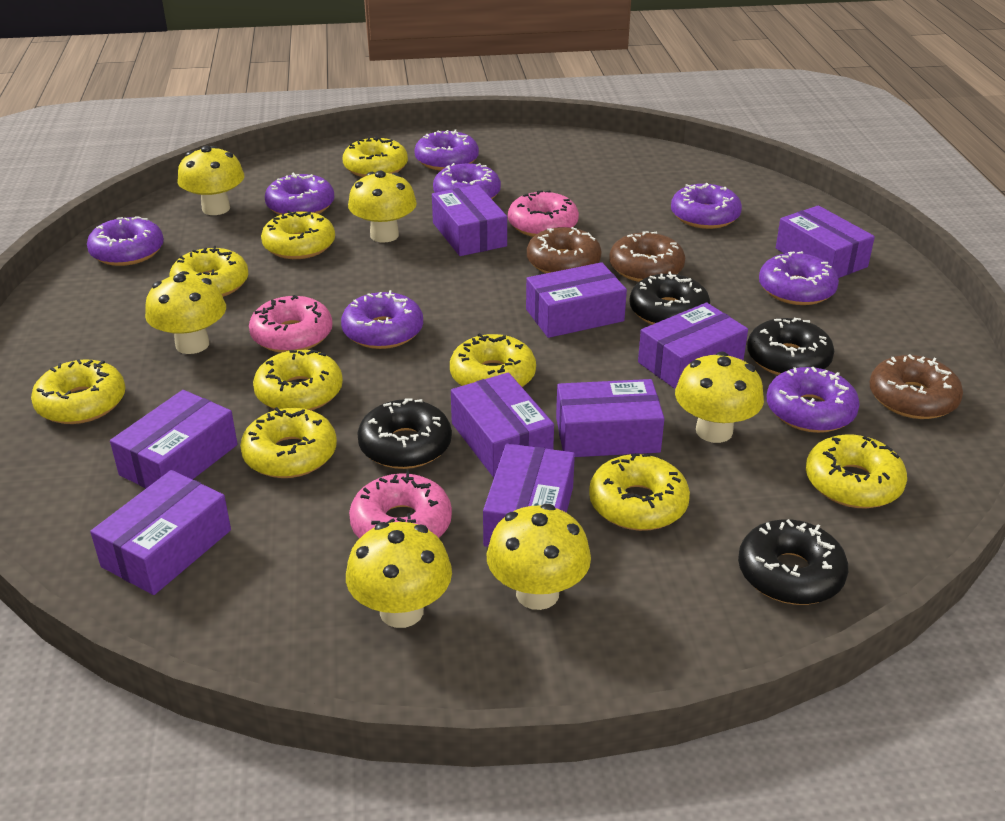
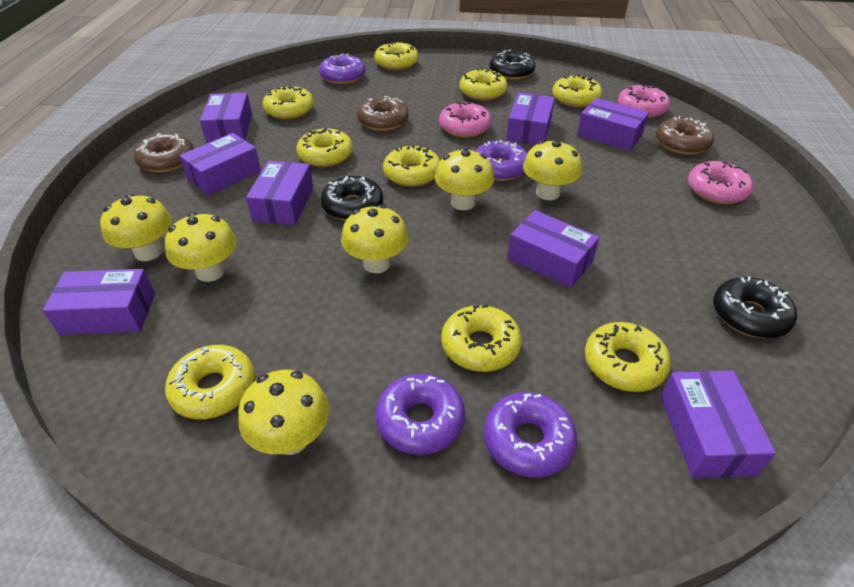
black donut: 4 -> 3
purple box: 9 -> 8
purple donut: 8 -> 4

